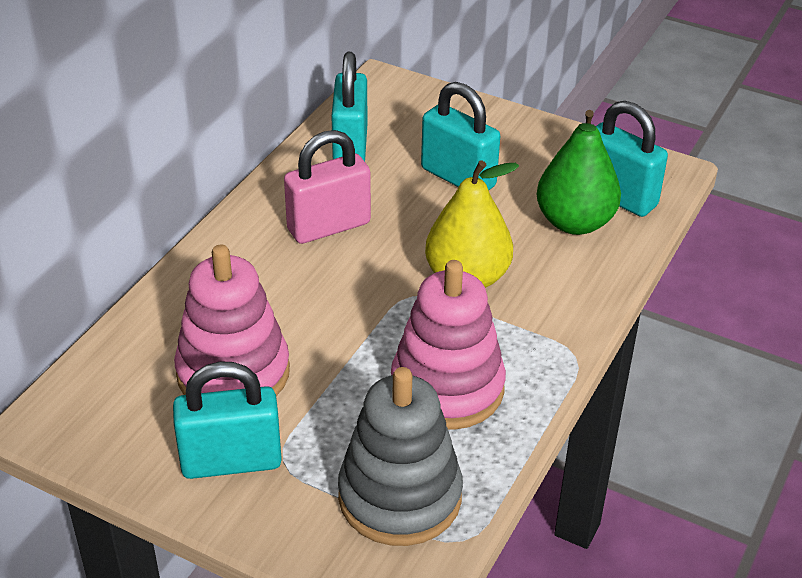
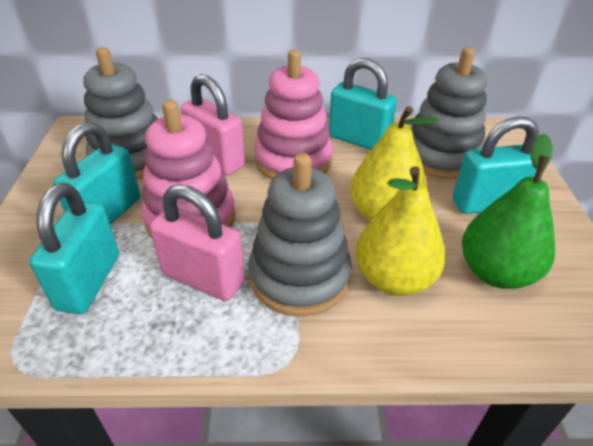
grey stacking toy: 1 -> 3
pink padlock: 1 -> 2
yellow pear: 1 -> 2

